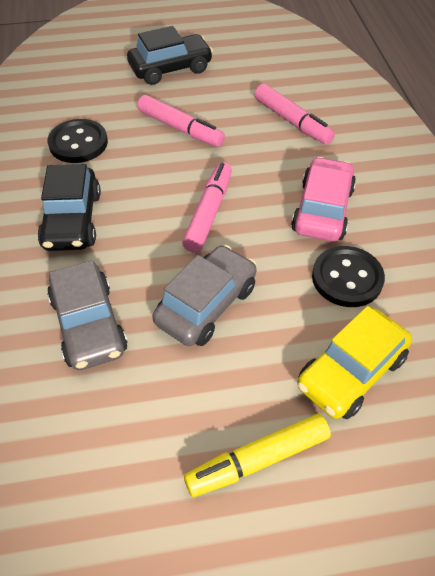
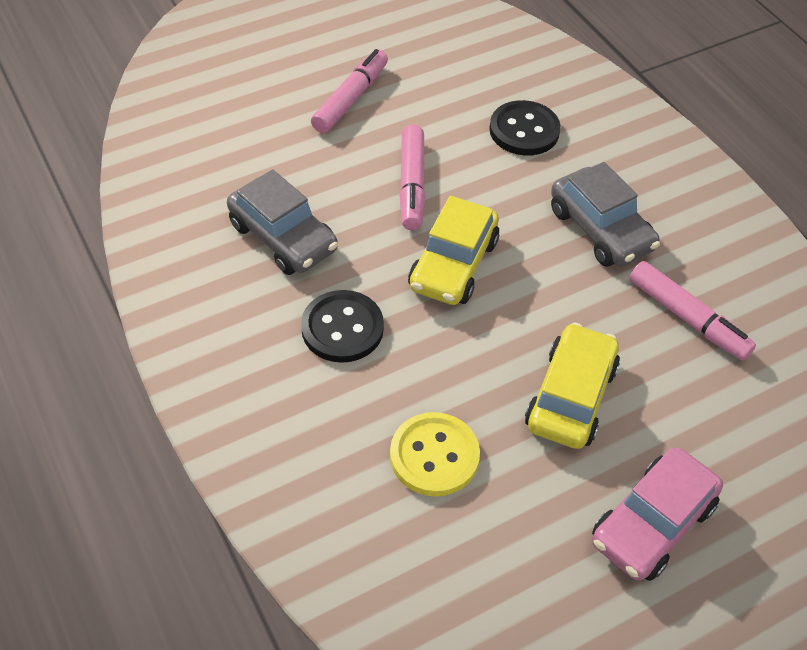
black car: 2 -> 0
yellow button: 0 -> 1
yellow car: 1 -> 2
yellow marker: 1 -> 0

